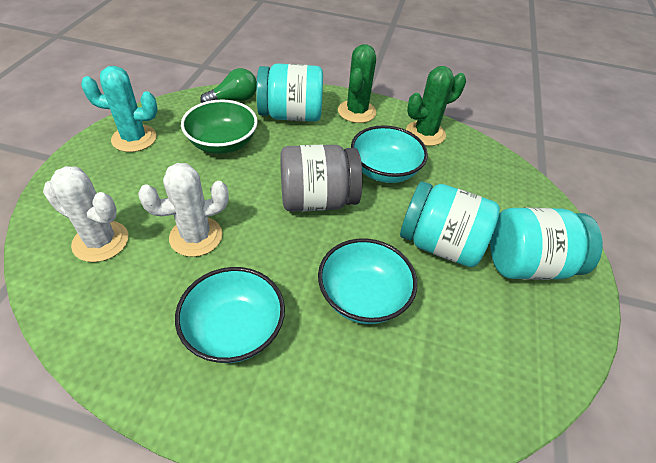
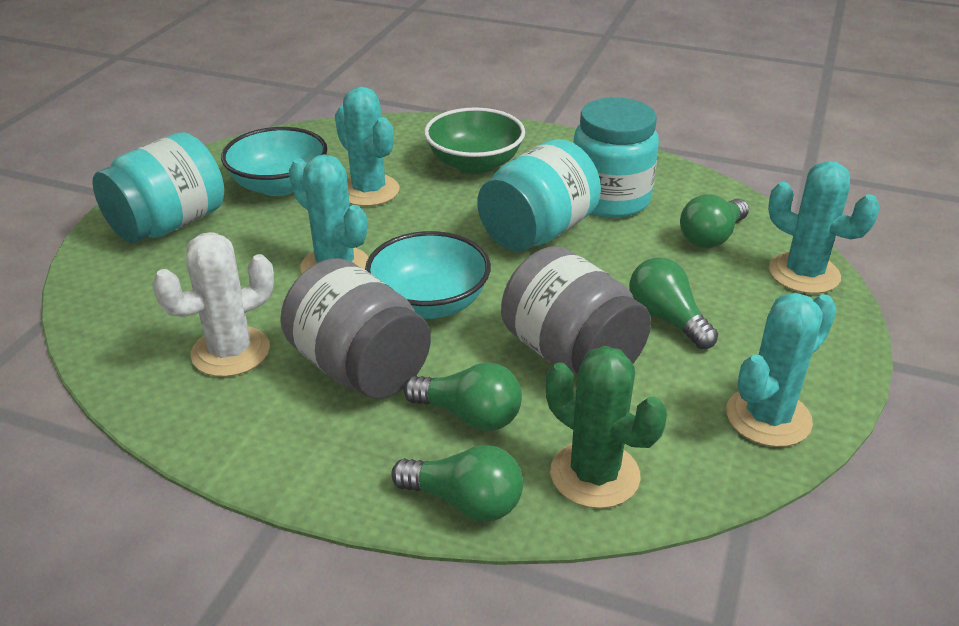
green cactus: 2 -> 1
green light bulb: 1 -> 4
grey jar: 1 -> 2
turquoise bowl: 3 -> 2
turquoise cactus: 1 -> 4
white cactus: 2 -> 1

